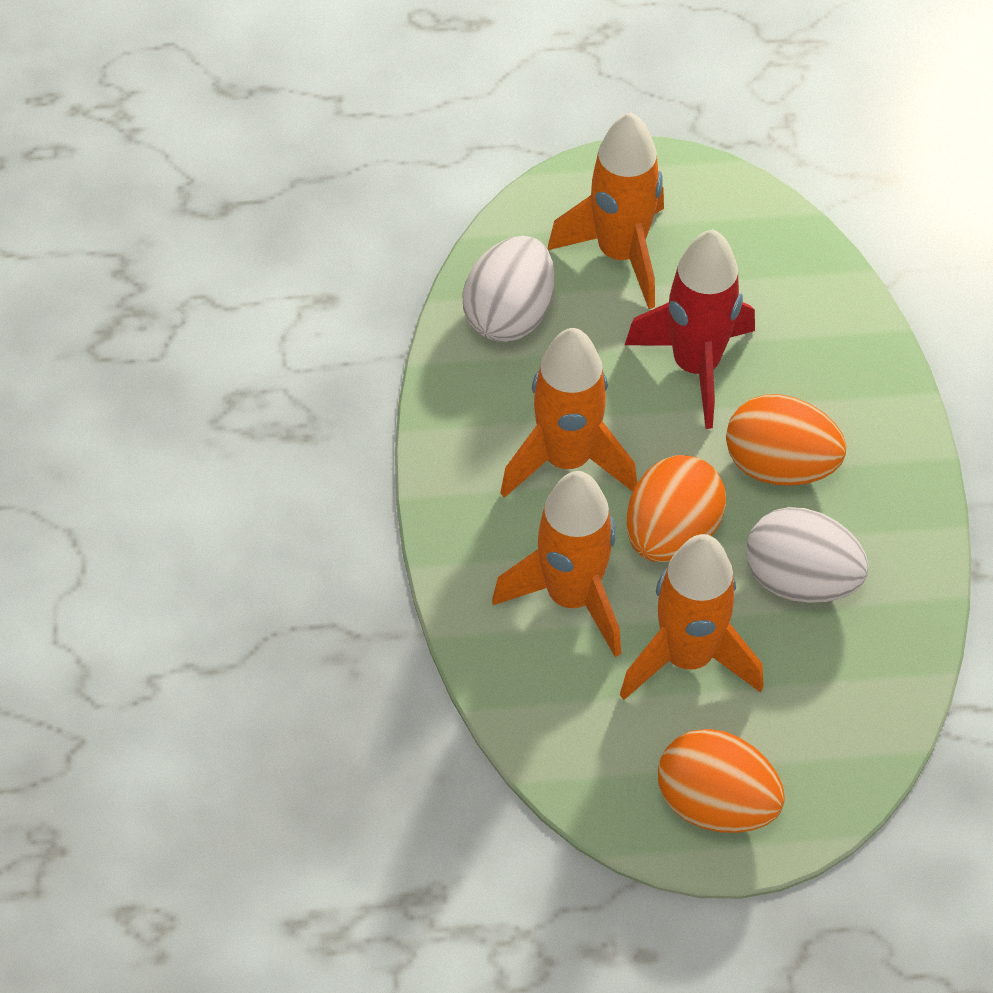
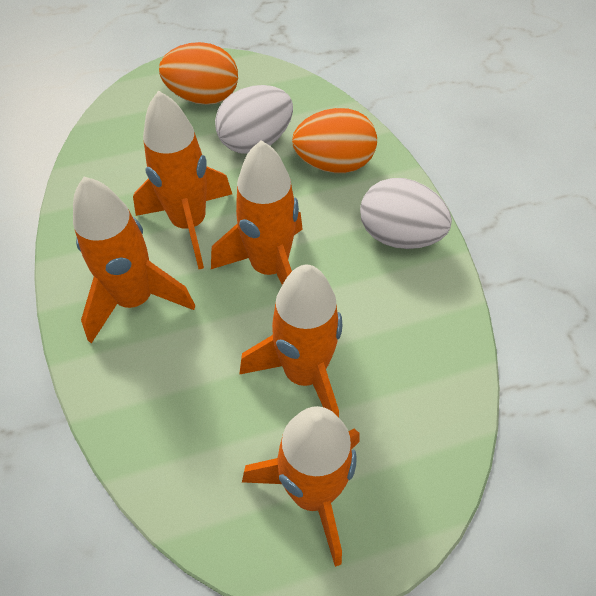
orange egg: 3 -> 2
orange rocket: 4 -> 5
red rocket: 1 -> 0

